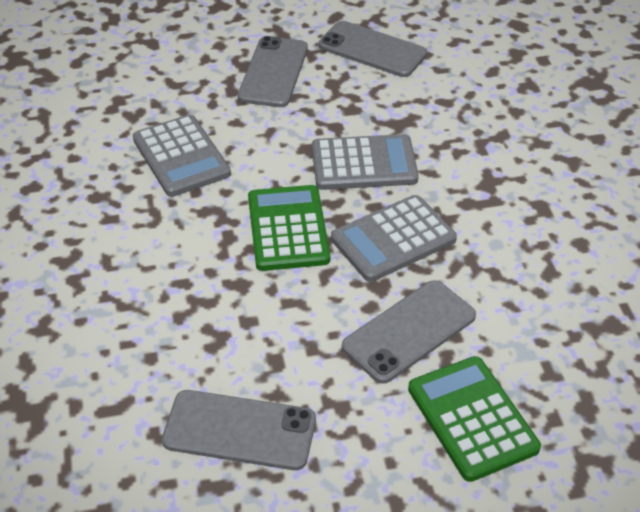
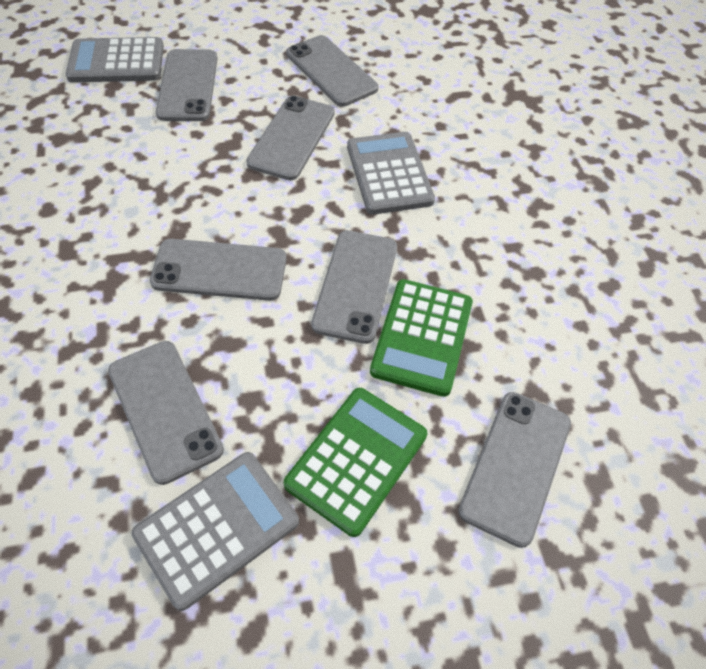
grey phone: 4 -> 7

